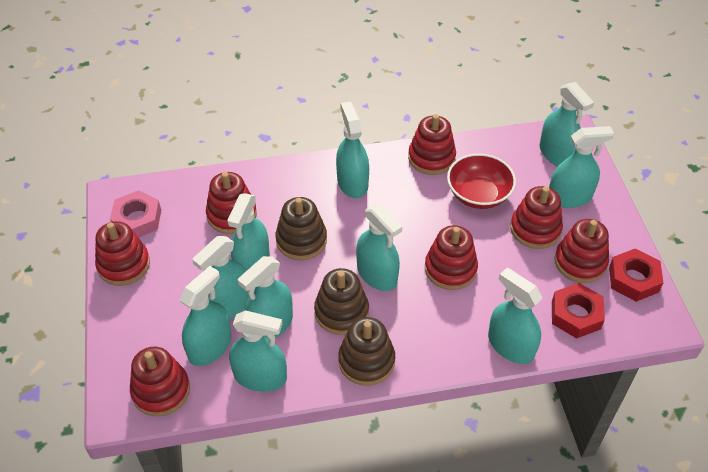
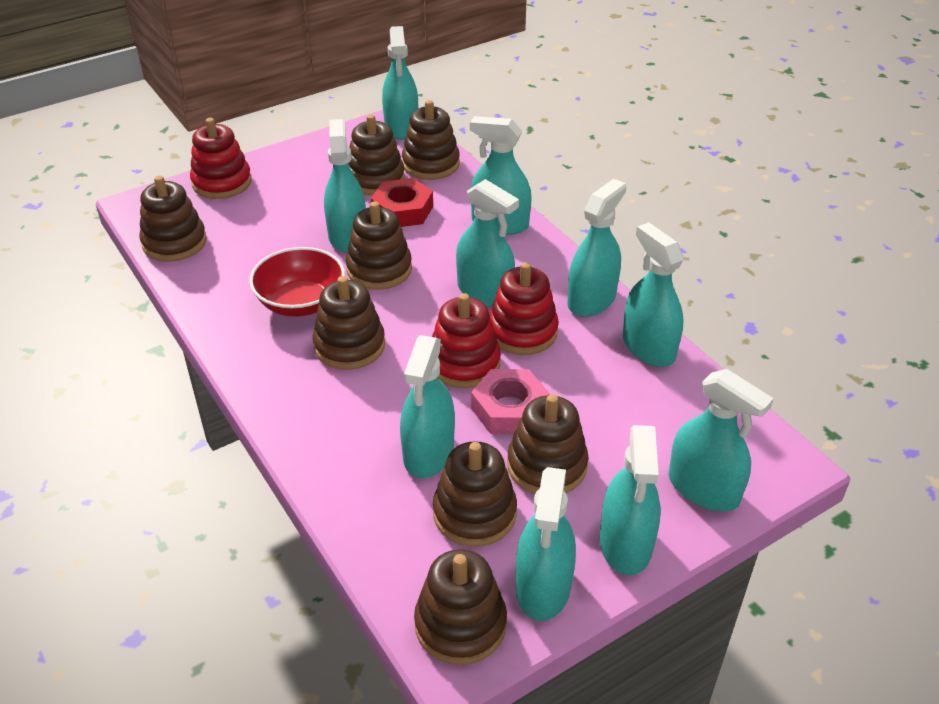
brown stacking toy: 3 -> 8
red nut: 2 -> 1
red stacking toy: 7 -> 3

